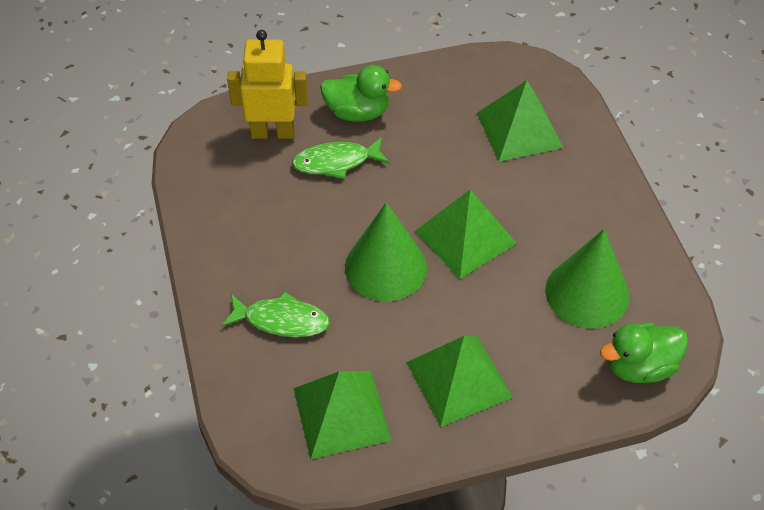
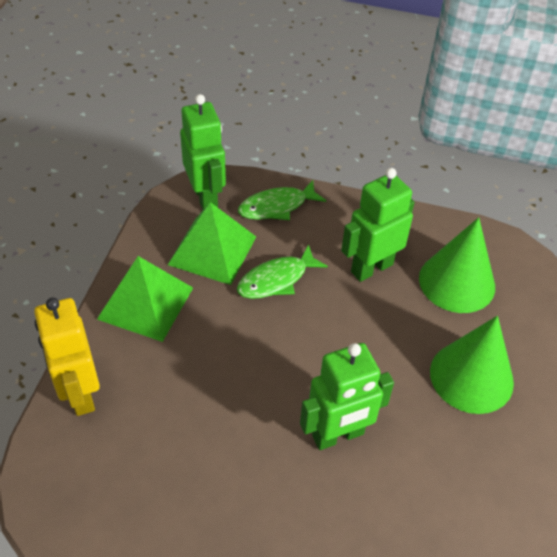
green duck: 2 -> 0
green pyramid: 4 -> 2
green robot: 0 -> 3

